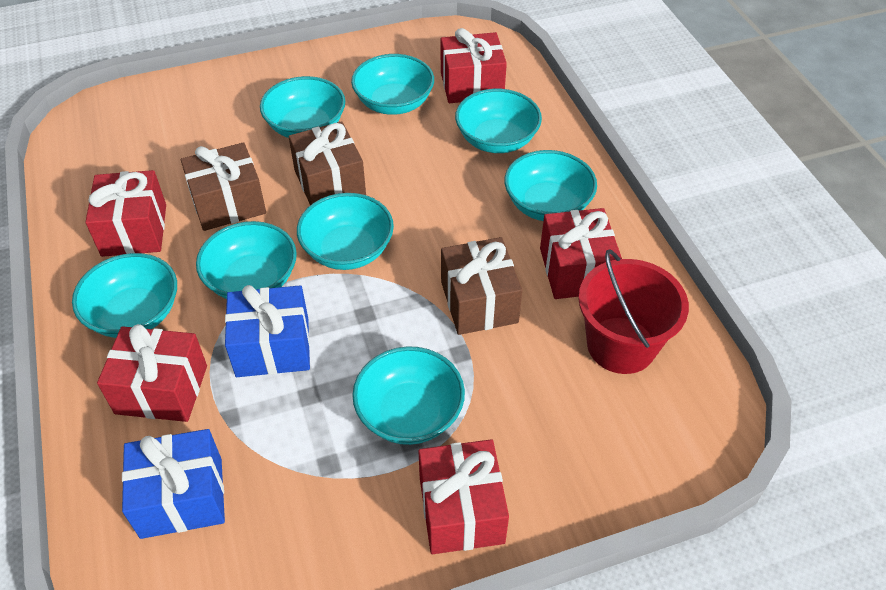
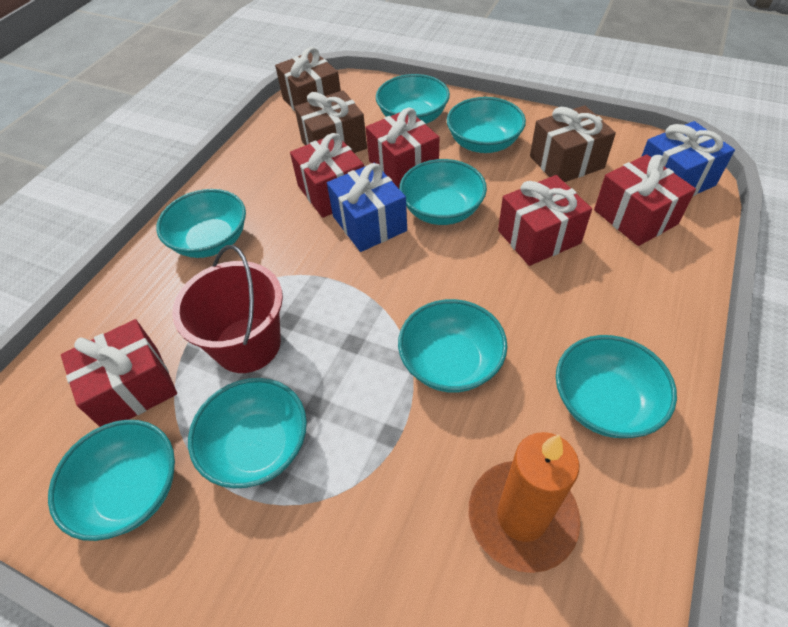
orange candle: 0 -> 1

